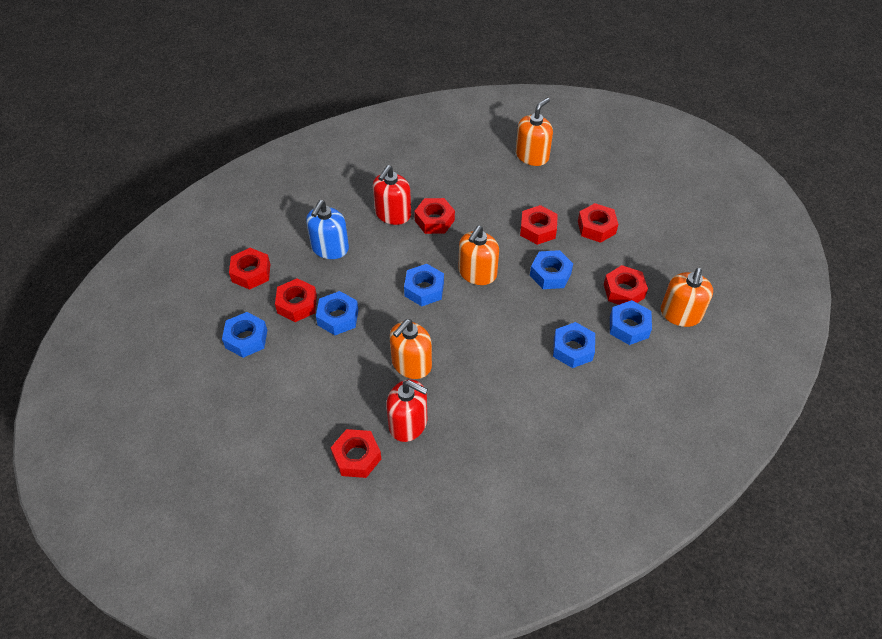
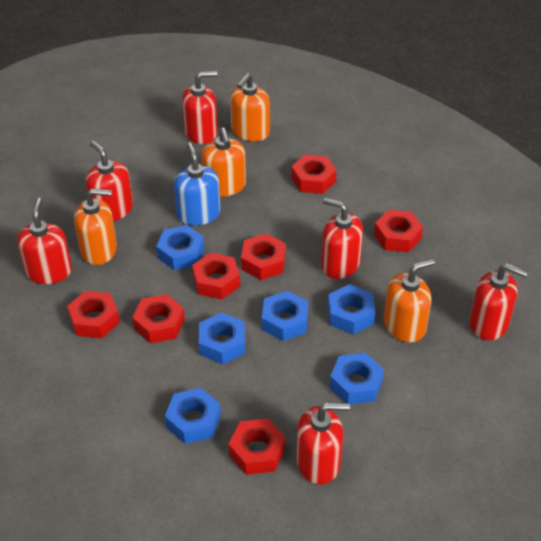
red soap dispenser: 2 -> 6

